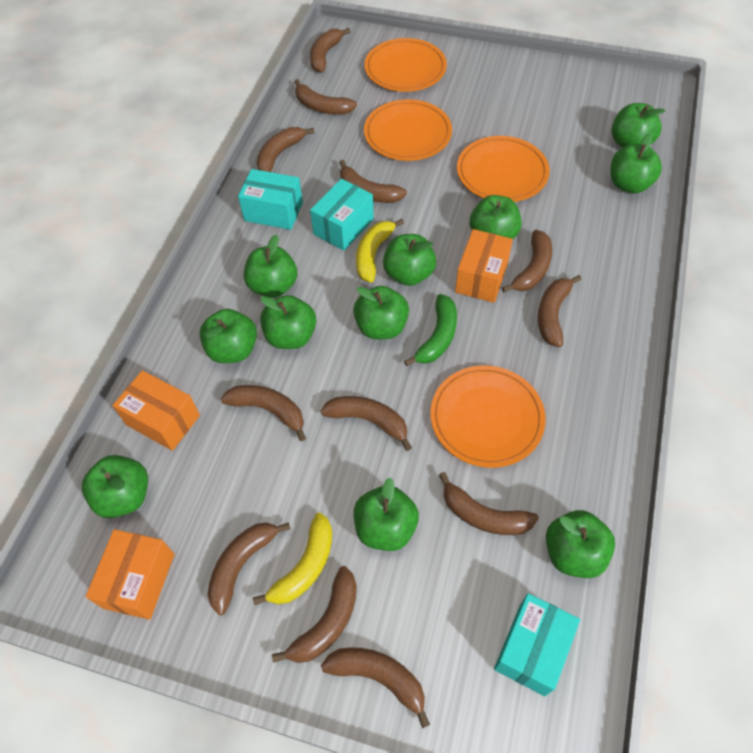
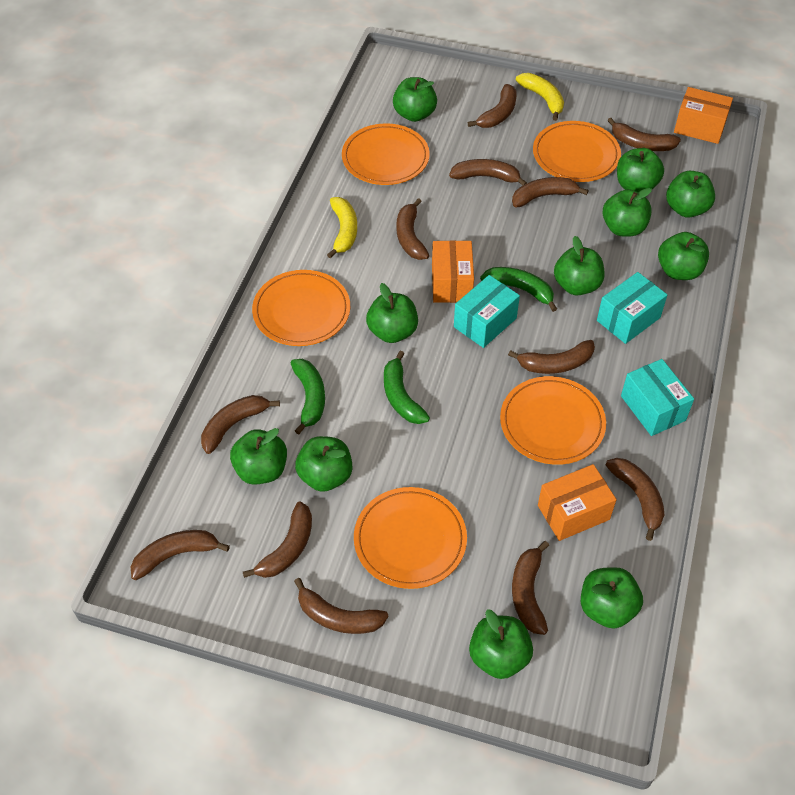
green banana: 1 -> 3
orange plate: 4 -> 5

